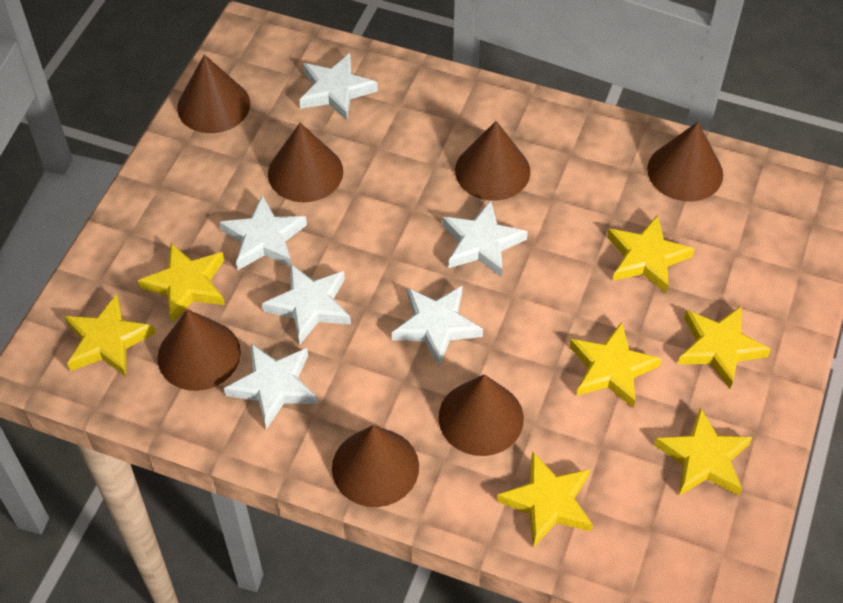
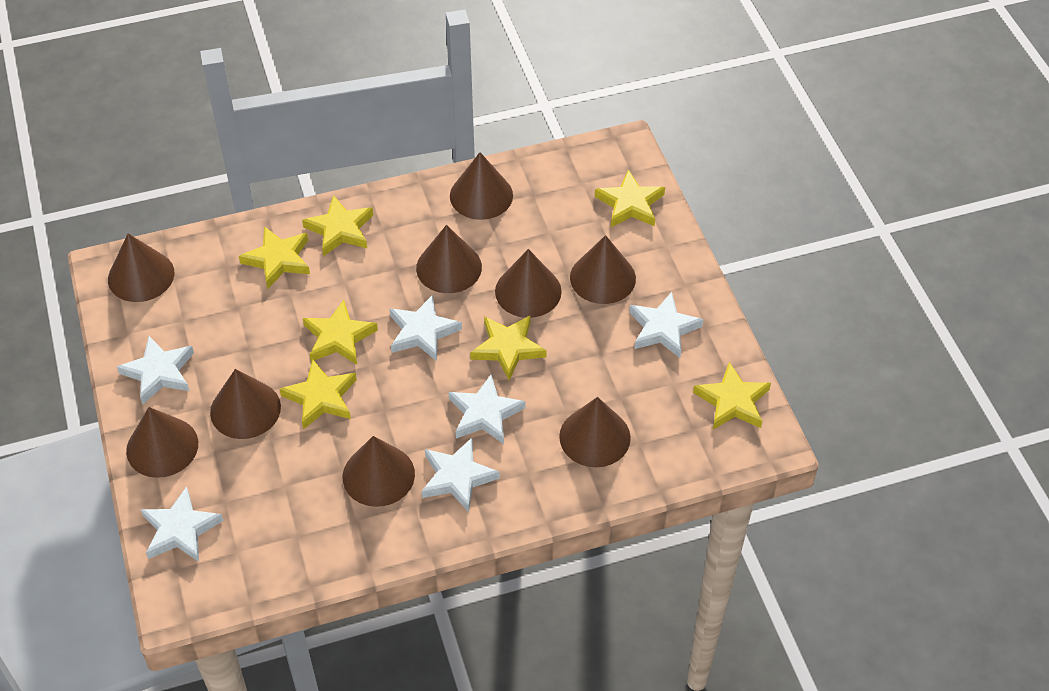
brown cone: 7 -> 9

